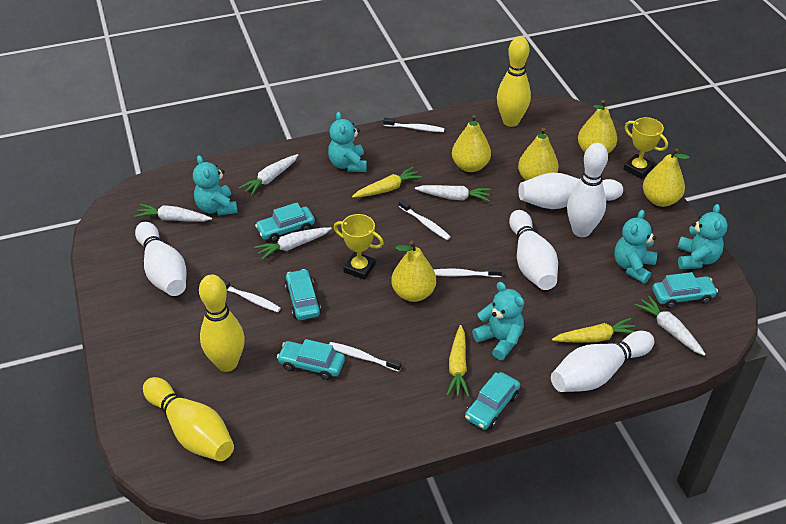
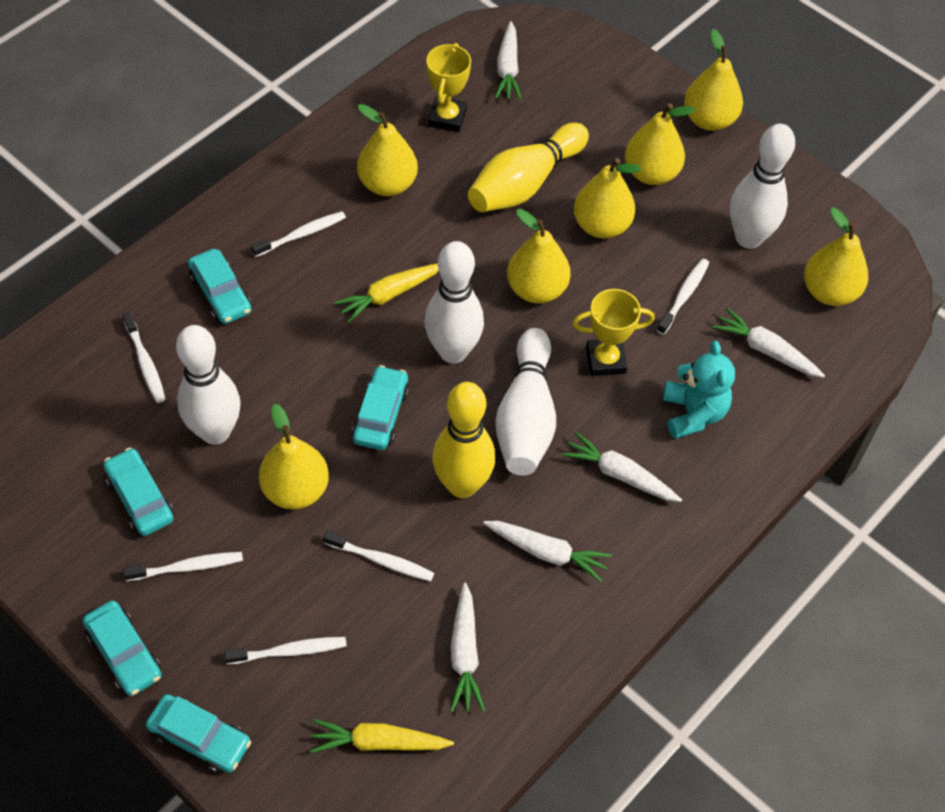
turquoise teddy bear: 5 -> 1
white bowling pin: 5 -> 4
white toothbrush: 5 -> 6
yellow bowling pin: 3 -> 2
yellow carrot: 3 -> 2
yellow pear: 5 -> 7

